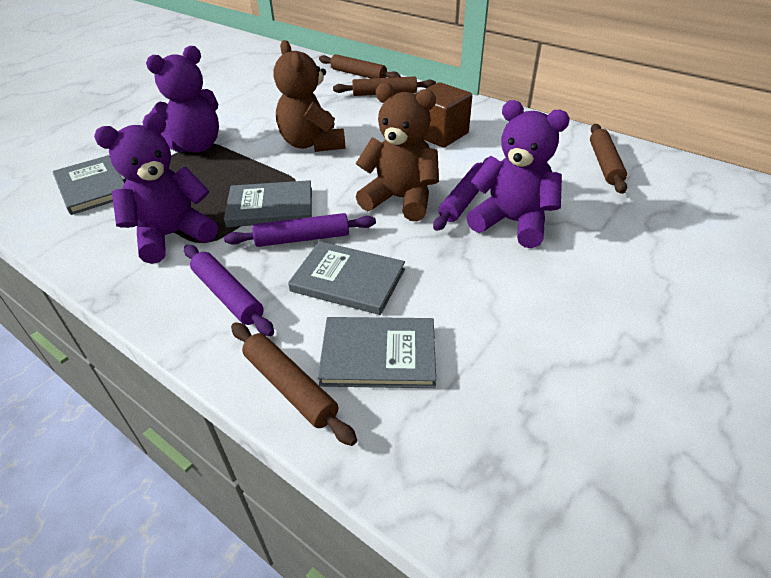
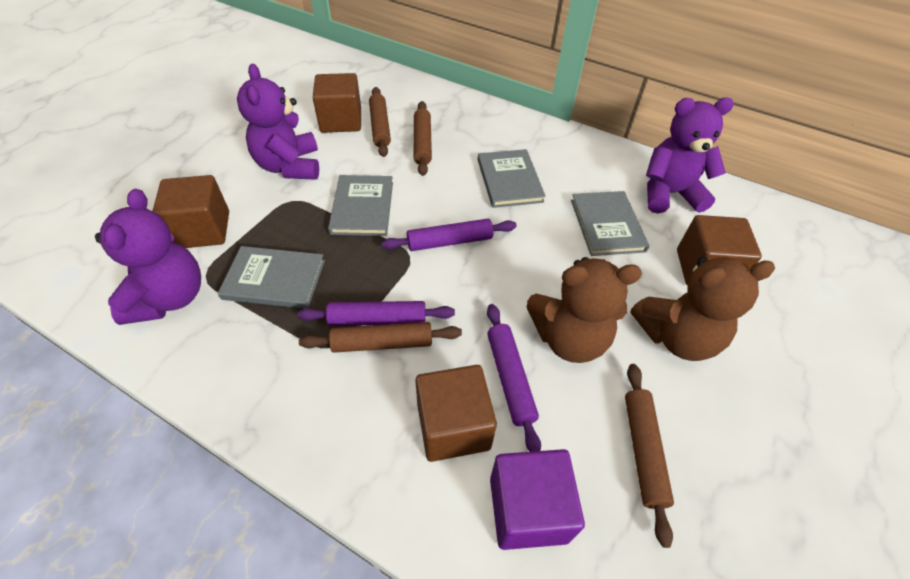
brown cube: 1 -> 4
purple cube: 0 -> 1

